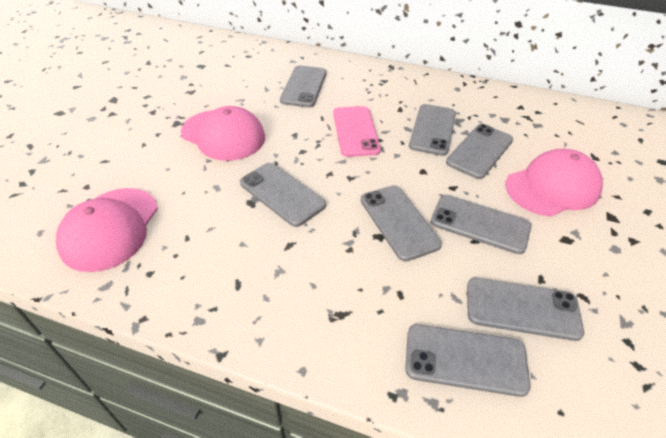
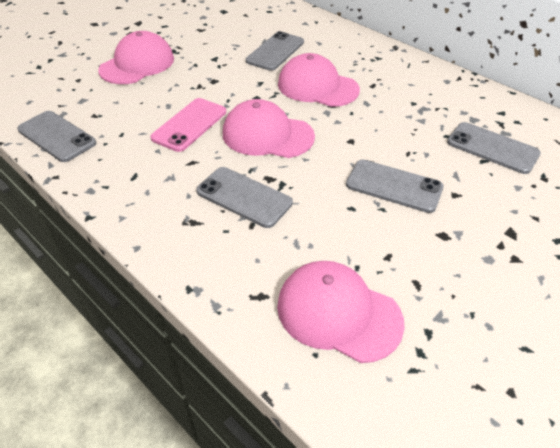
grey phone: 8 -> 5
pink cap: 3 -> 4

